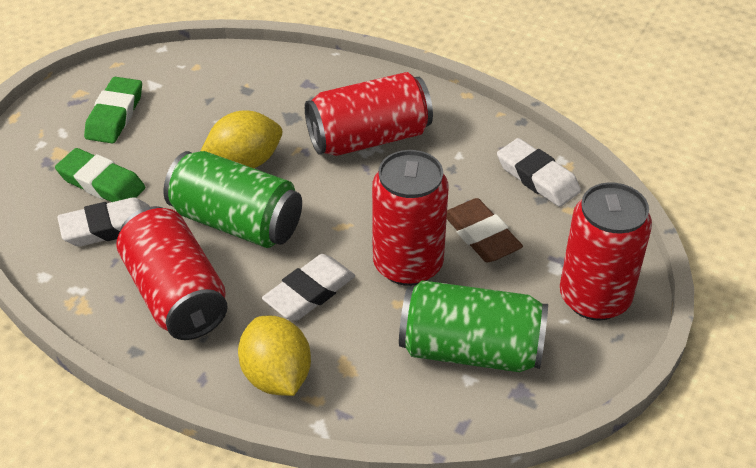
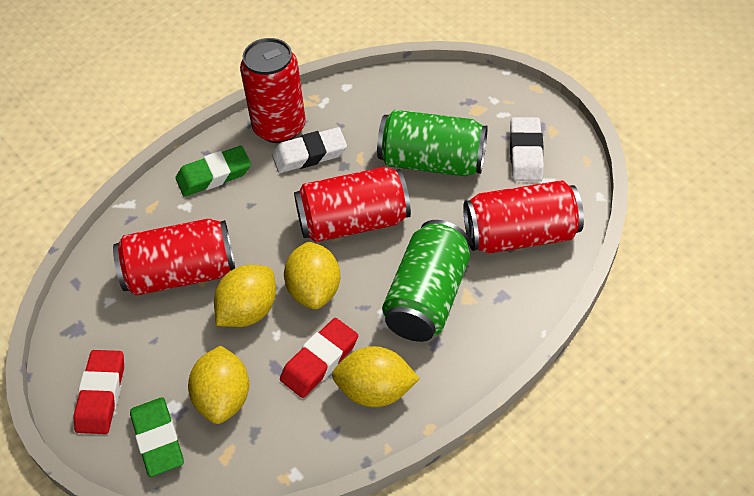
brown eraser: 1 -> 0
red eraser: 0 -> 2
white eraser: 3 -> 2
yellow lemon: 2 -> 4

